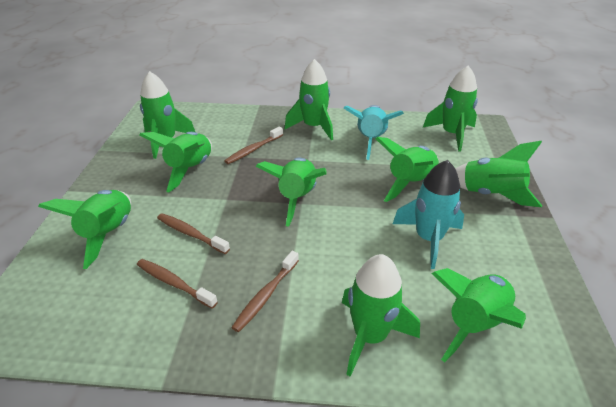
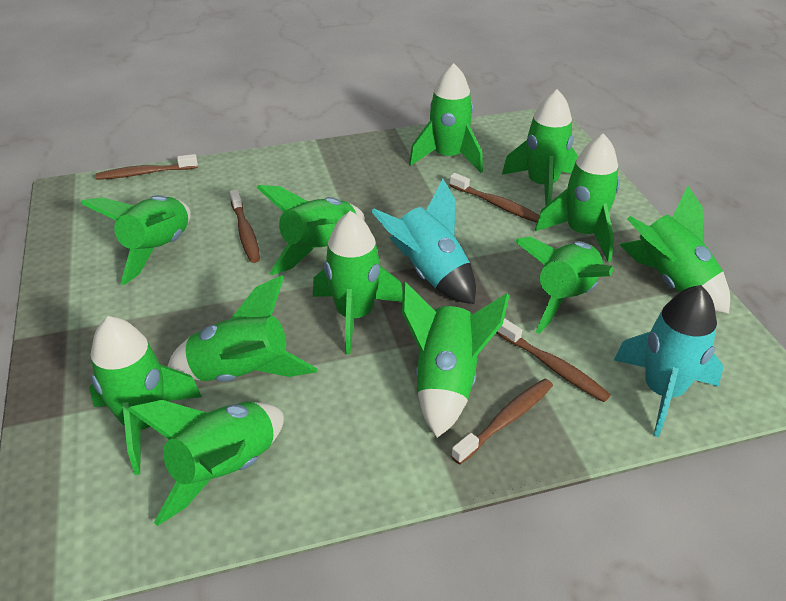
brown toothbrush: 4 -> 5
green rocket: 10 -> 12

